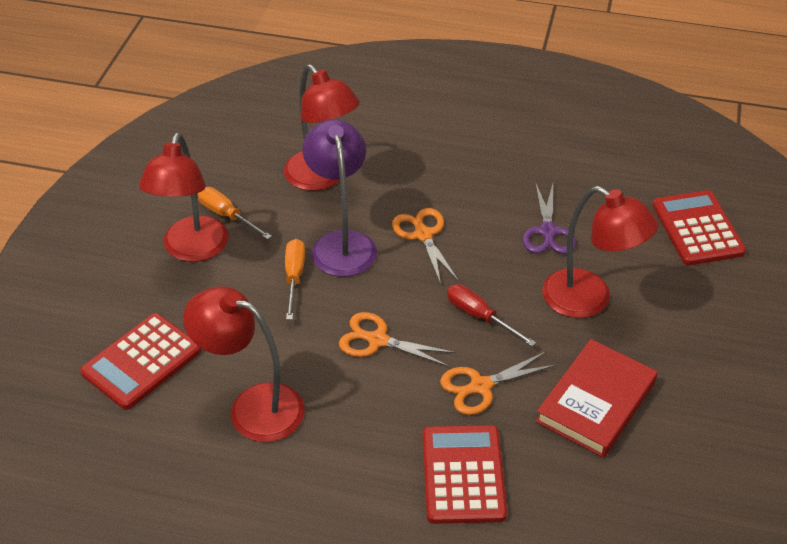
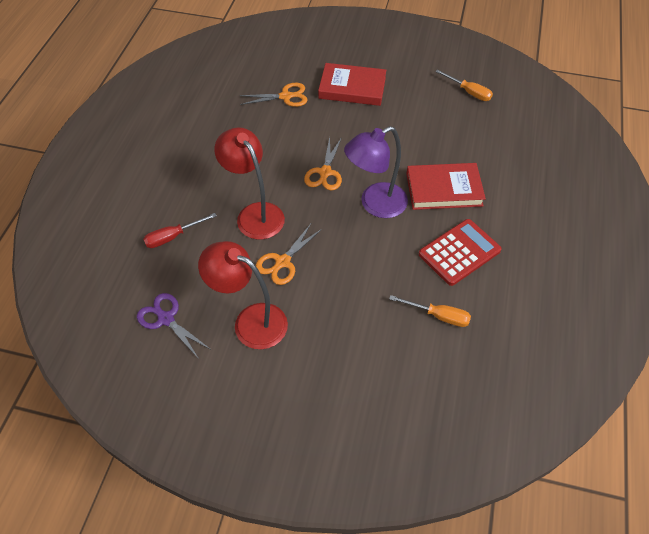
red book: 1 -> 2
red calculator: 3 -> 1
red lamp: 4 -> 2

